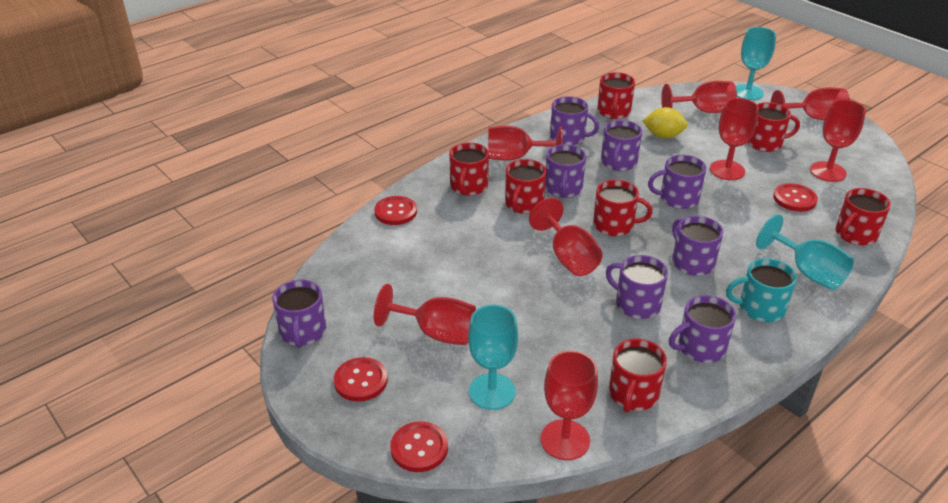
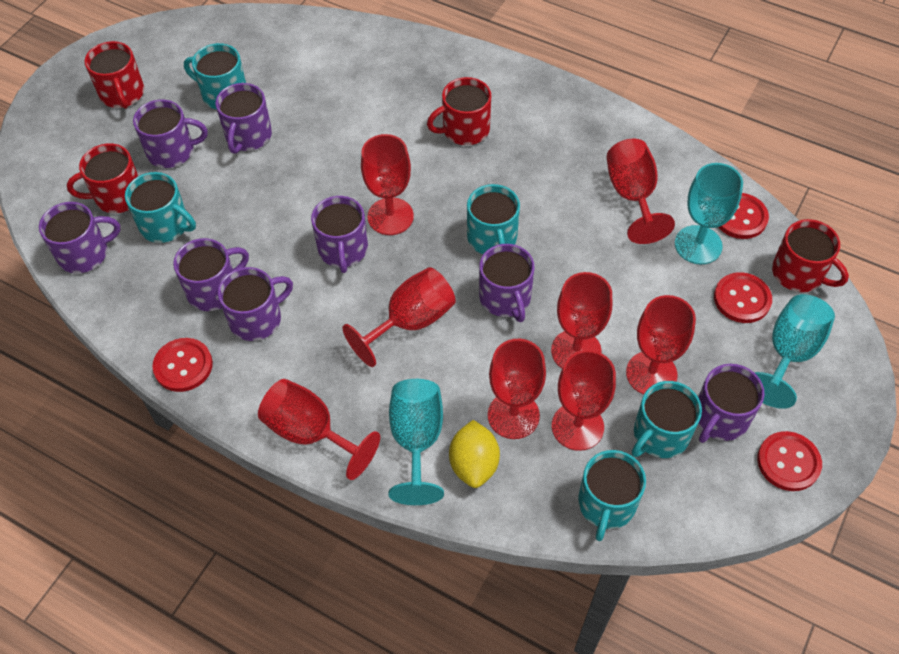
red mug: 7 -> 4
turquoise mug: 1 -> 5

